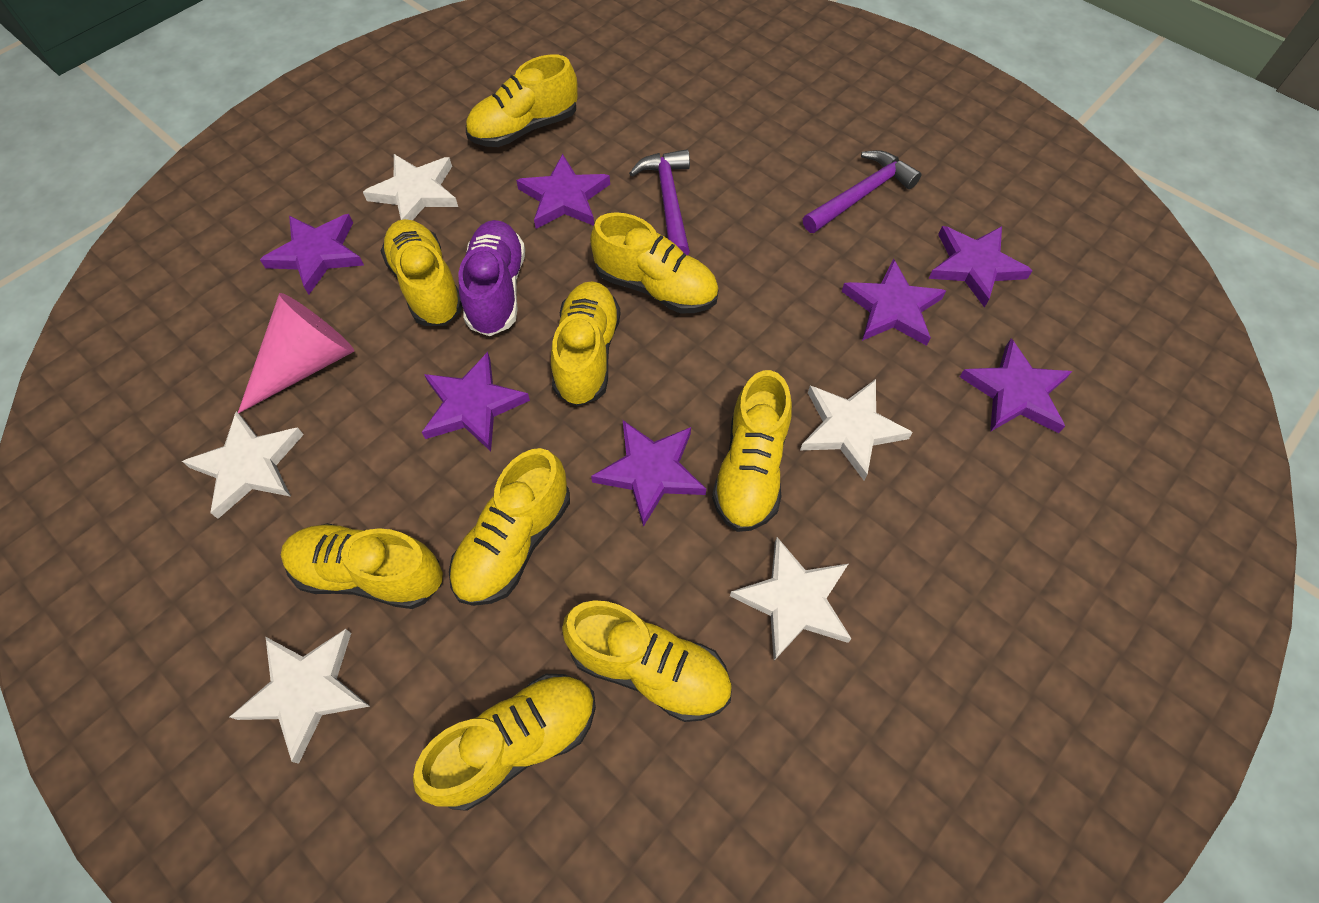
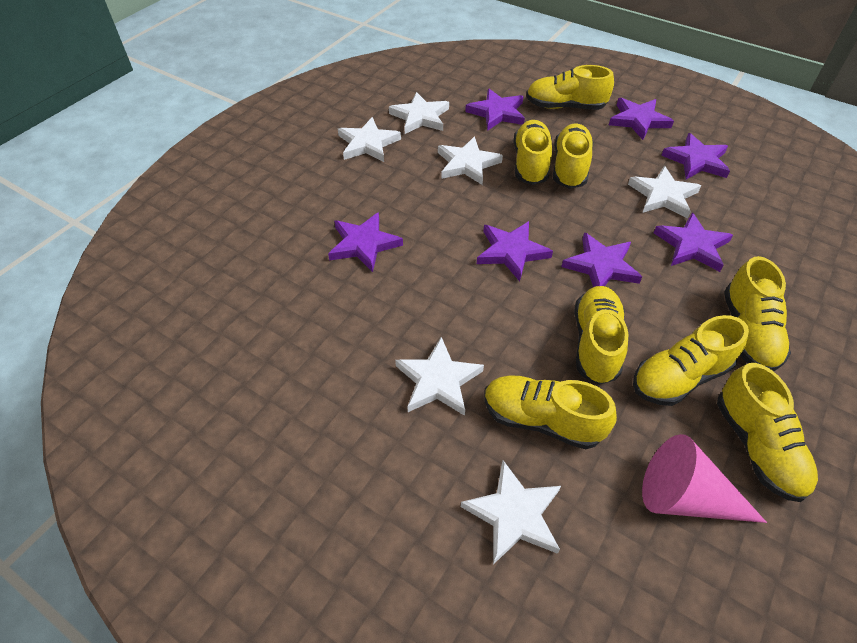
purple hammer: 2 -> 0
purple shoe: 1 -> 0
white star: 5 -> 6
yellow shoe: 9 -> 8

